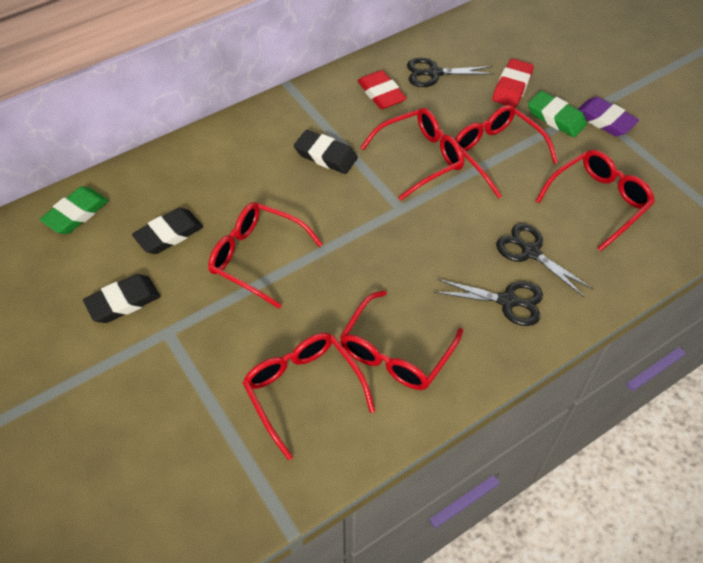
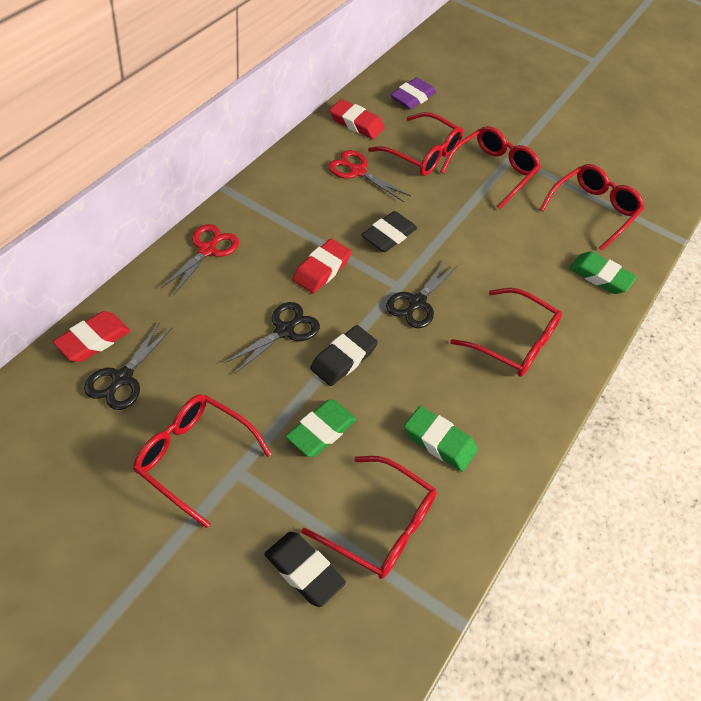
green eraser: 2 -> 3
red eraser: 2 -> 3
red scissors: 0 -> 2

